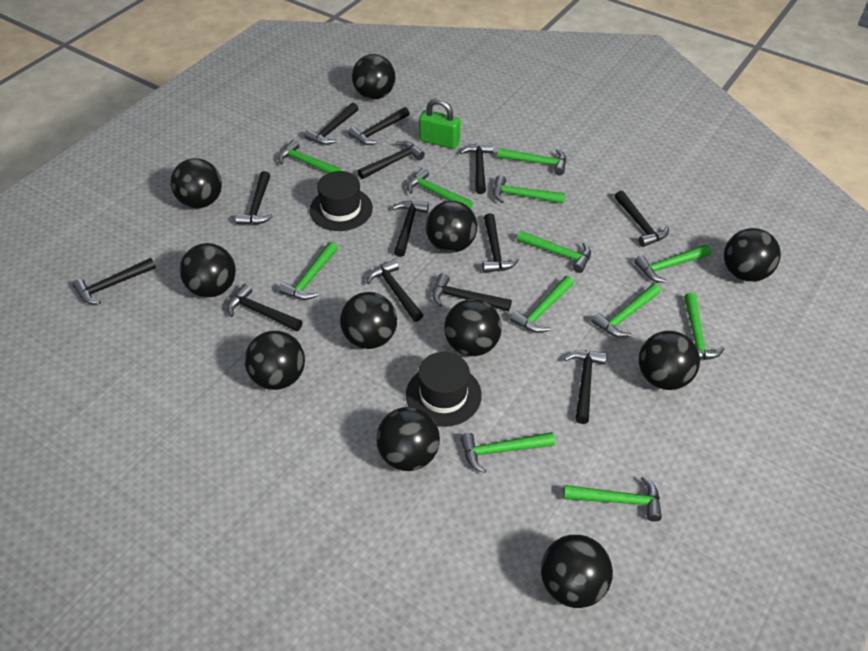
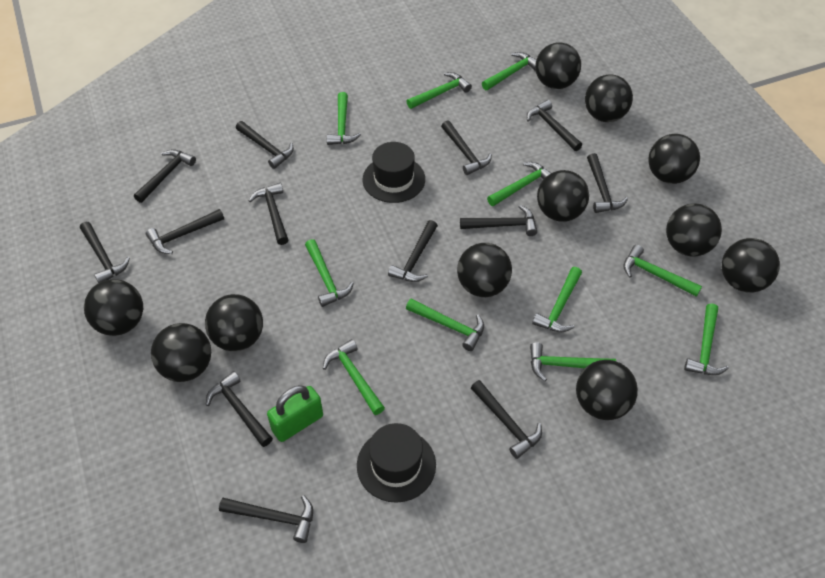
green hammer: 12 -> 11

